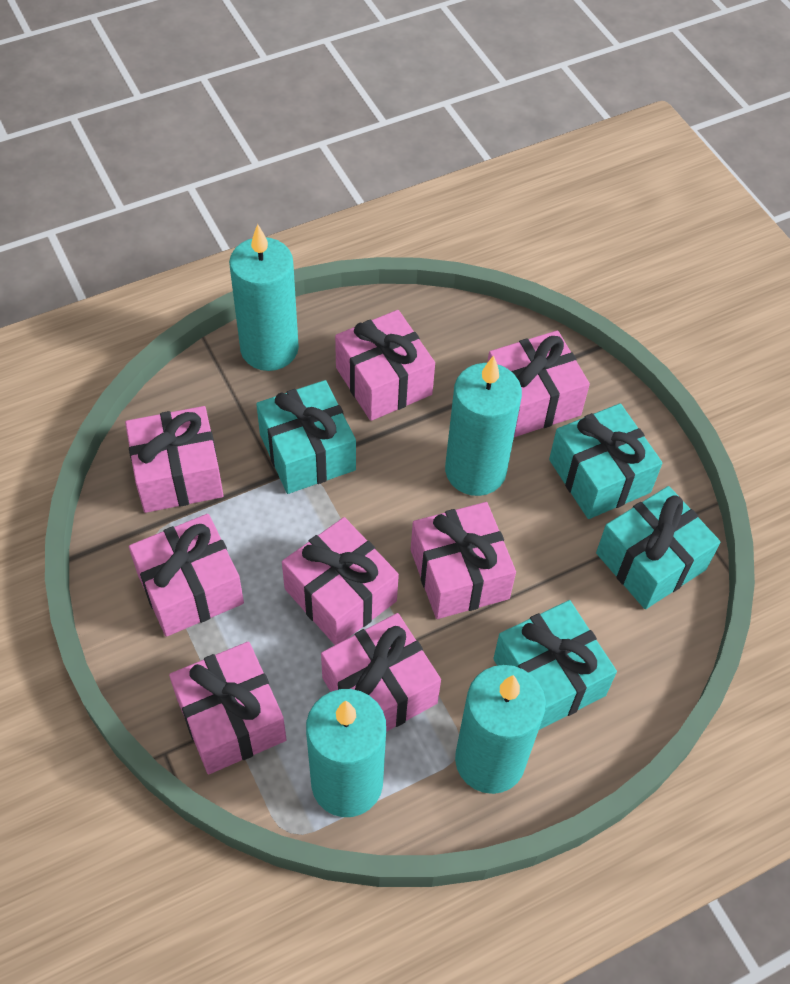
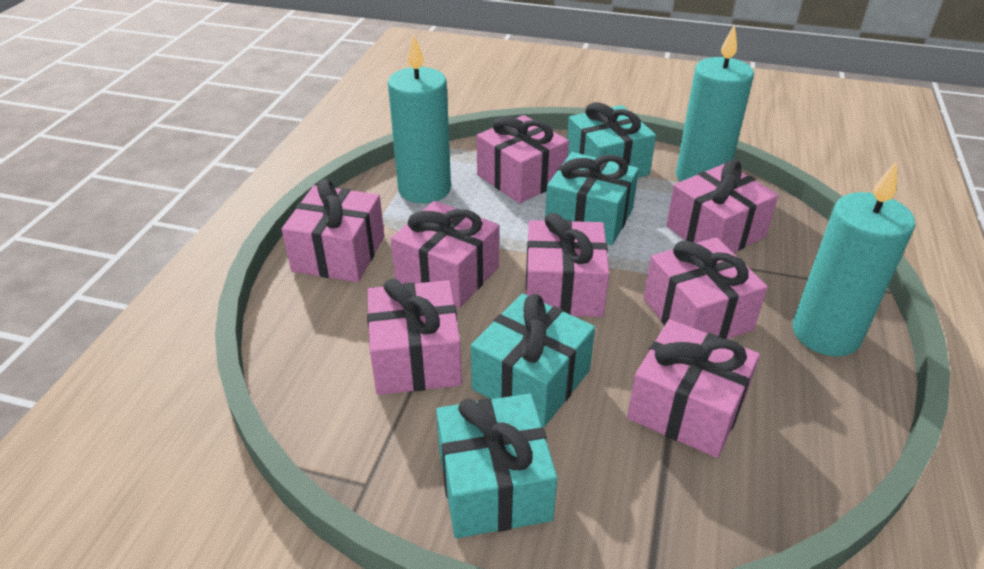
turquoise candle: 4 -> 3

